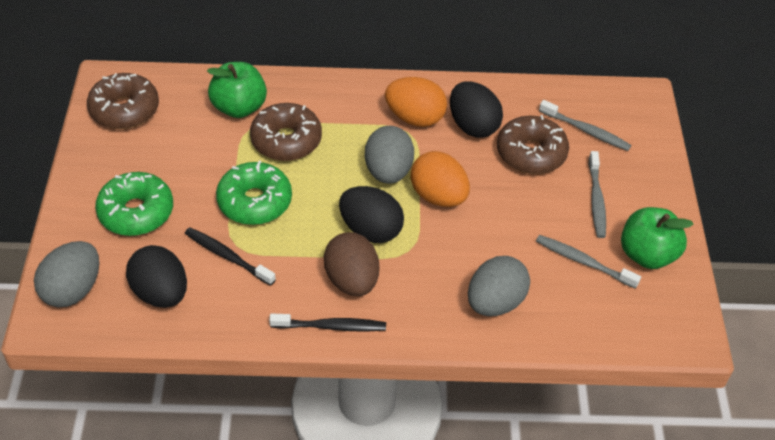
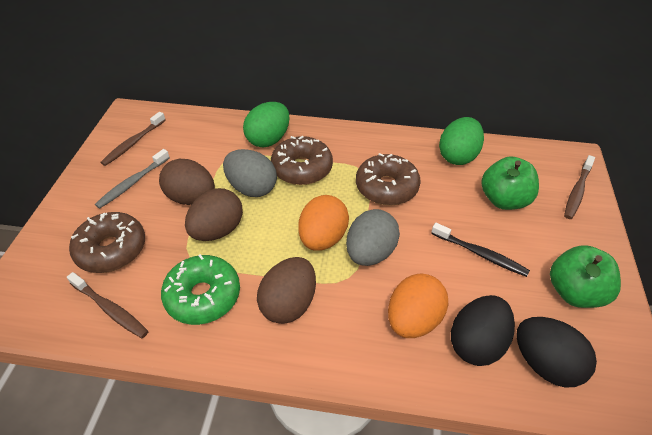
black egg: 3 -> 2
black toothbrush: 2 -> 1
brown egg: 1 -> 3
brown toothbrush: 0 -> 3
green donut: 2 -> 1
green egg: 0 -> 2
grey egg: 3 -> 2
grey toothbrush: 3 -> 1

